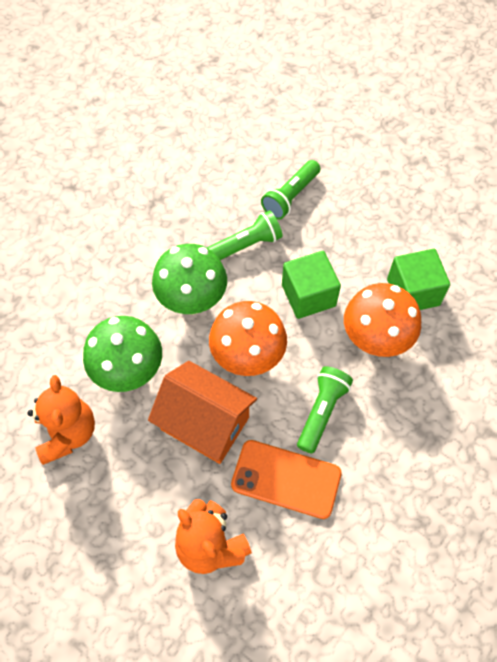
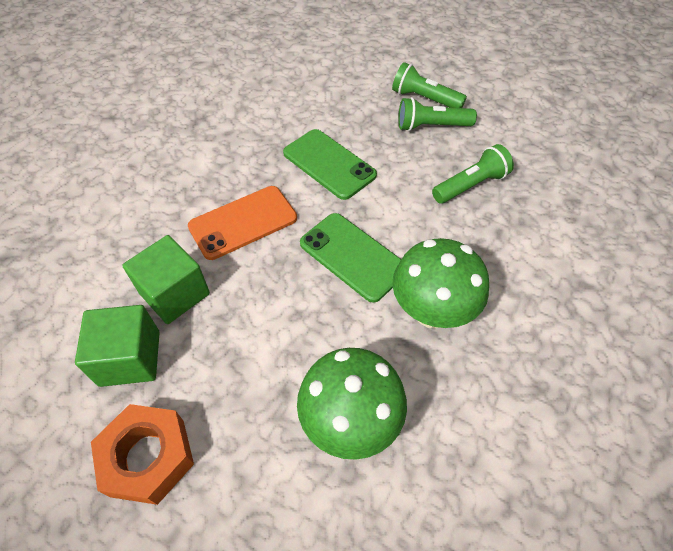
green phone: 0 -> 2
orange house: 1 -> 0
orange mushroom: 2 -> 0
orange nut: 0 -> 1
orange teddy bear: 2 -> 0

